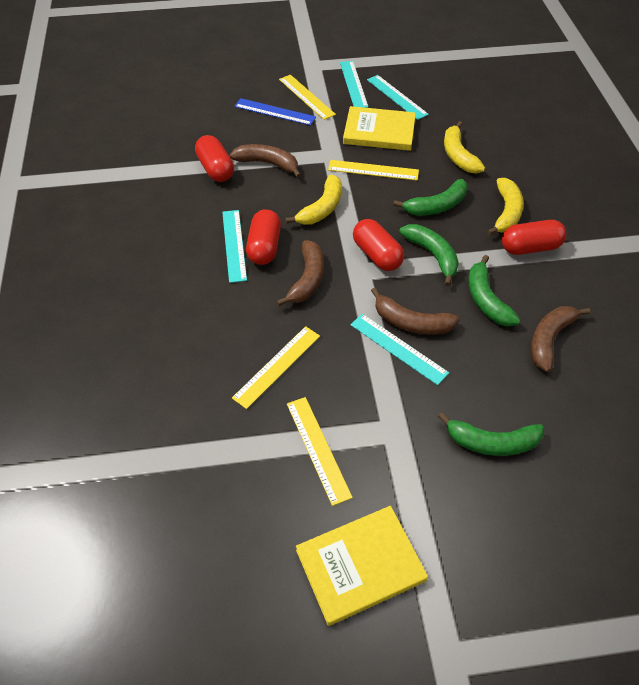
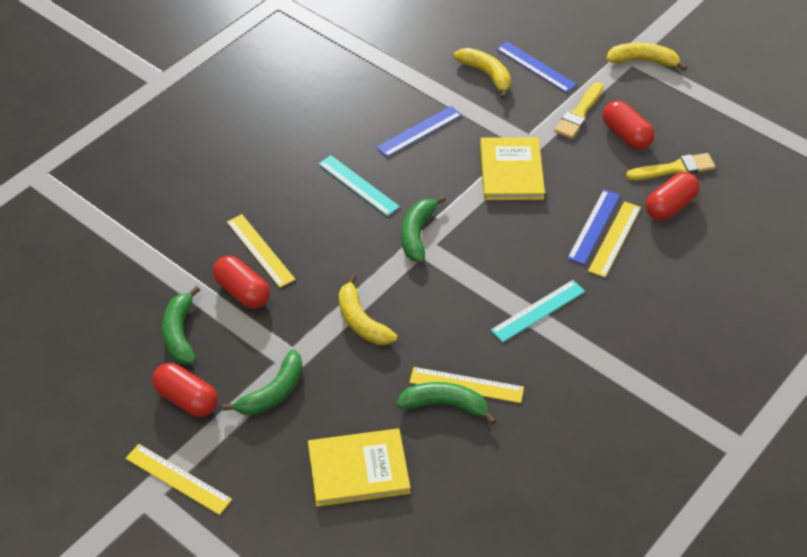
blue ruler: 1 -> 3
brown banana: 4 -> 0
turquoise ruler: 4 -> 2
yellow brush: 0 -> 2

